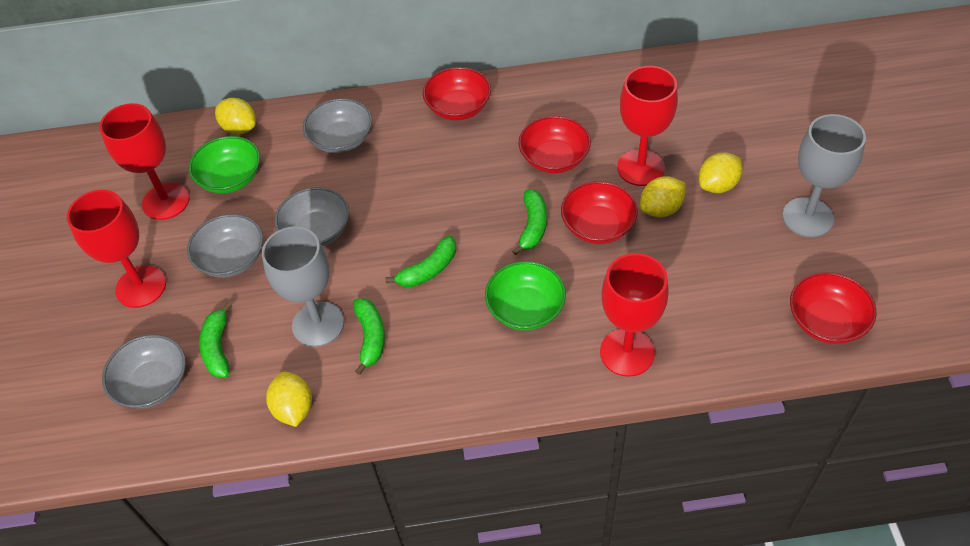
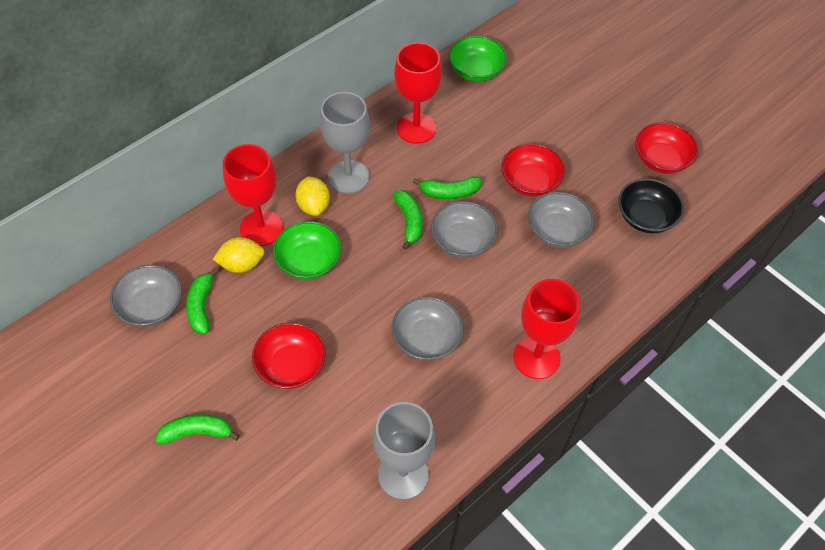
black bowl: 0 -> 1
red bowl: 4 -> 3
red goblet: 4 -> 3
yellow lemon: 4 -> 2

